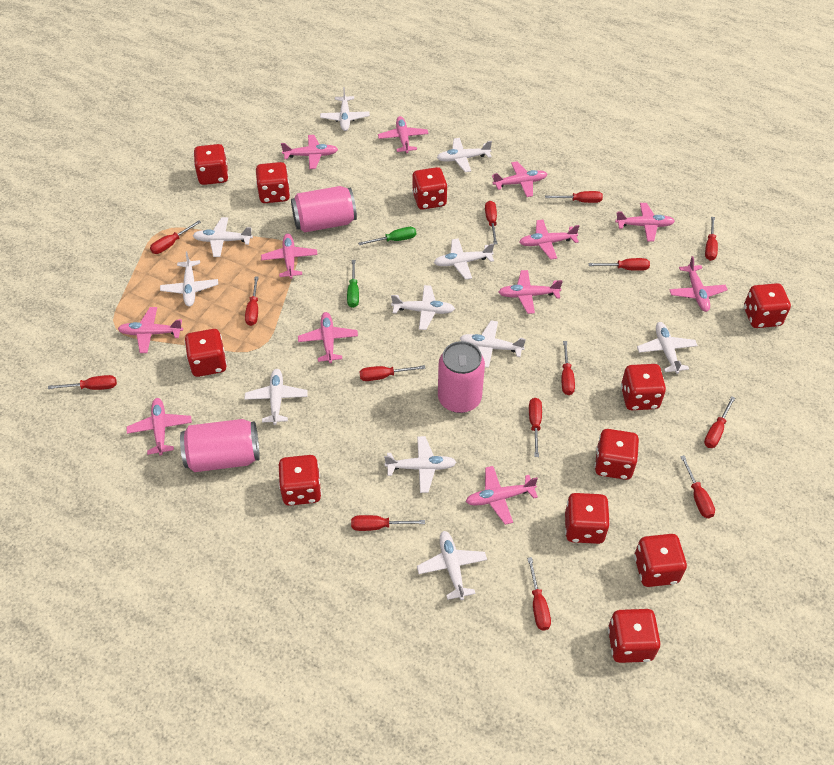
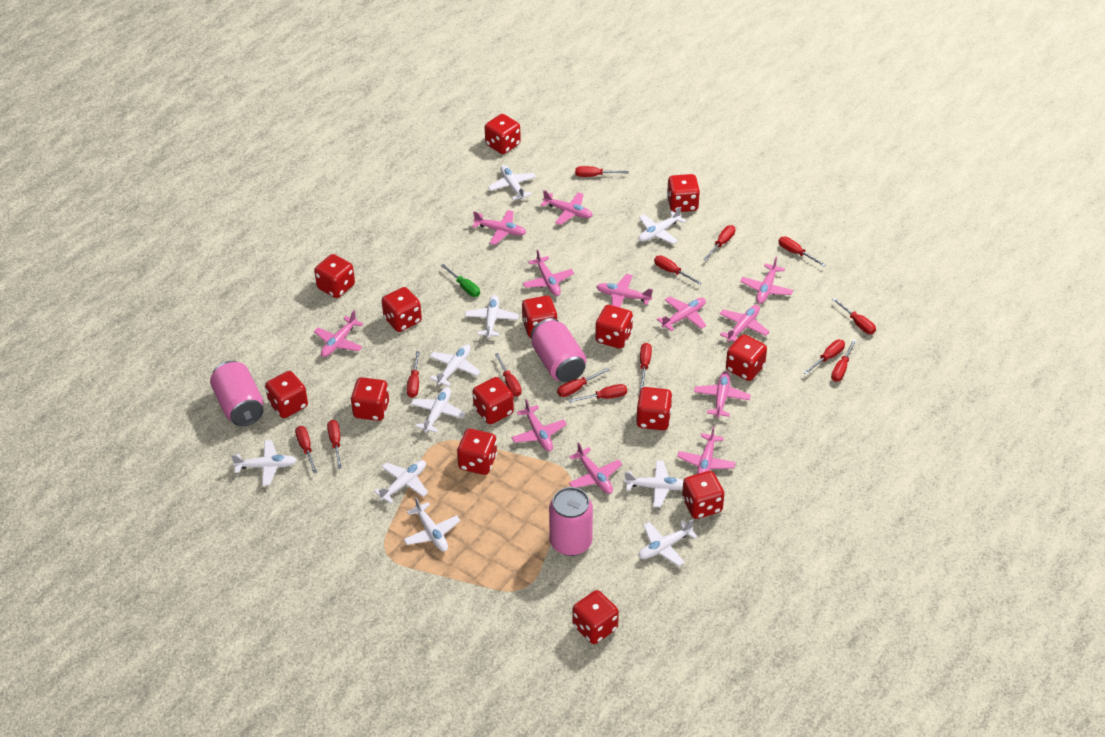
green screwdriver: 2 -> 1
red dice: 11 -> 14
white plane: 11 -> 10

